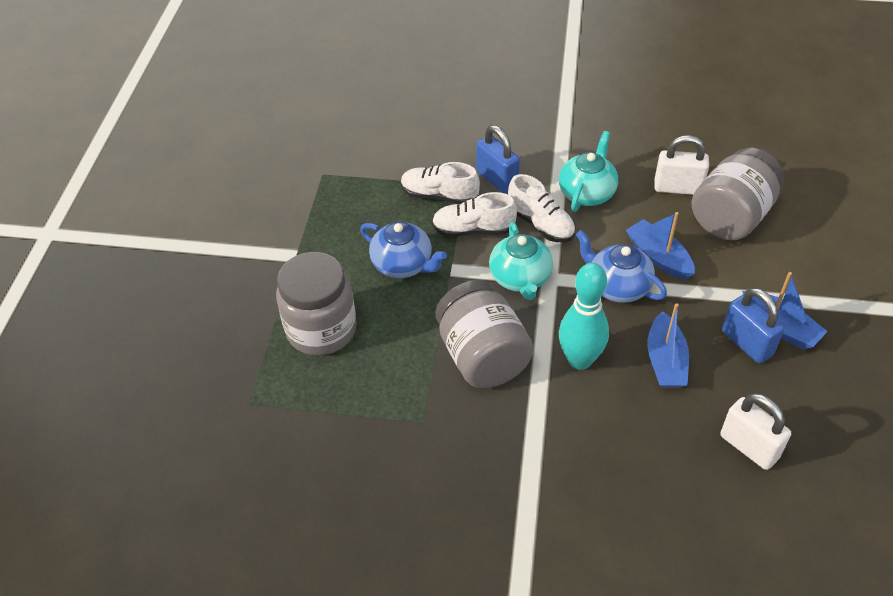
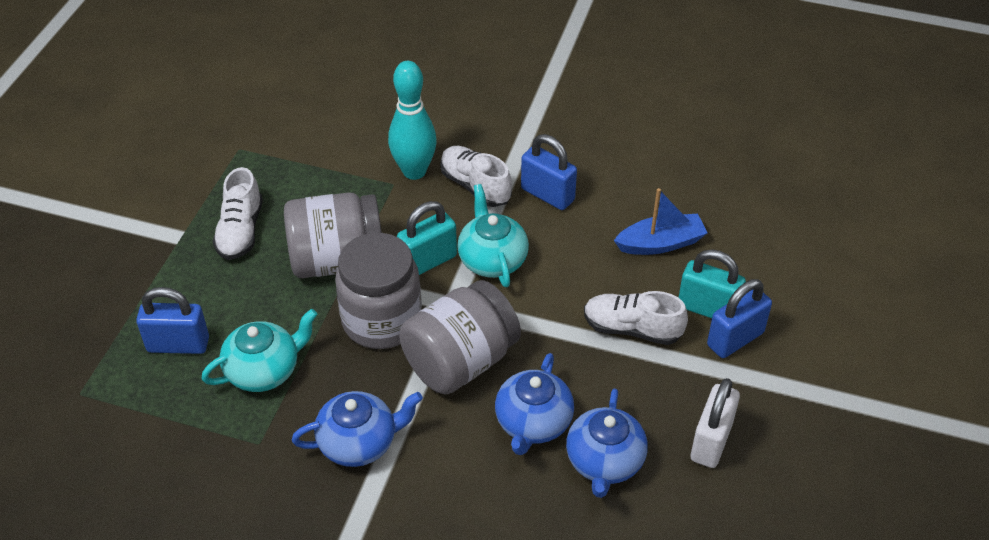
blue boat: 3 -> 1
blue padlock: 2 -> 3
blue teapot: 2 -> 3
turquoise padlock: 0 -> 2
white padlock: 2 -> 1

